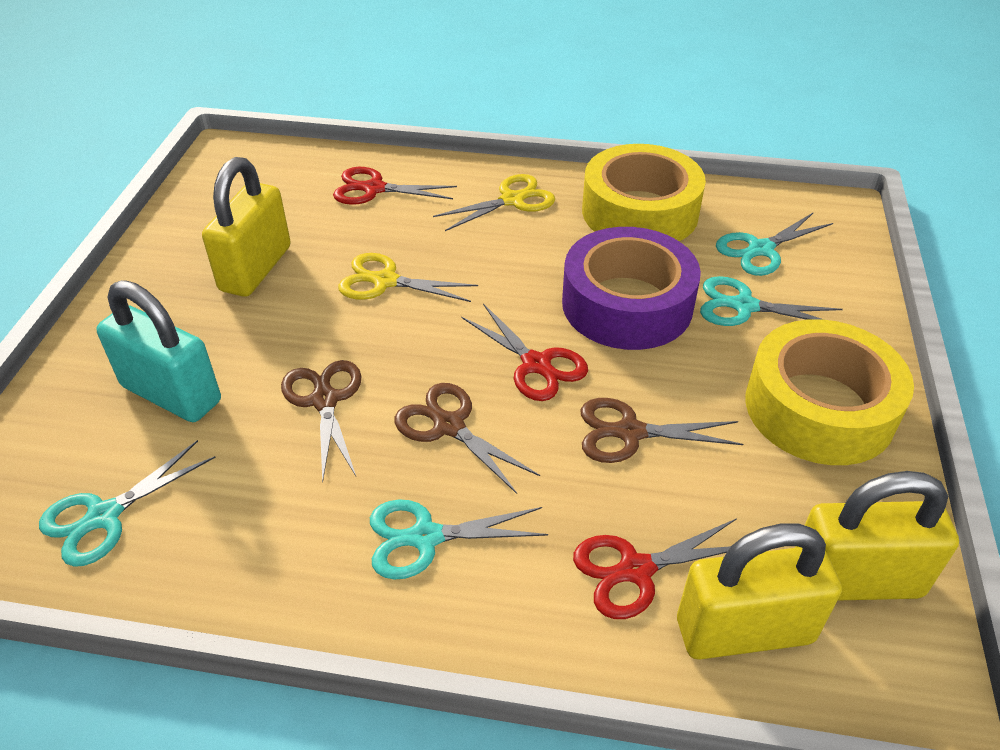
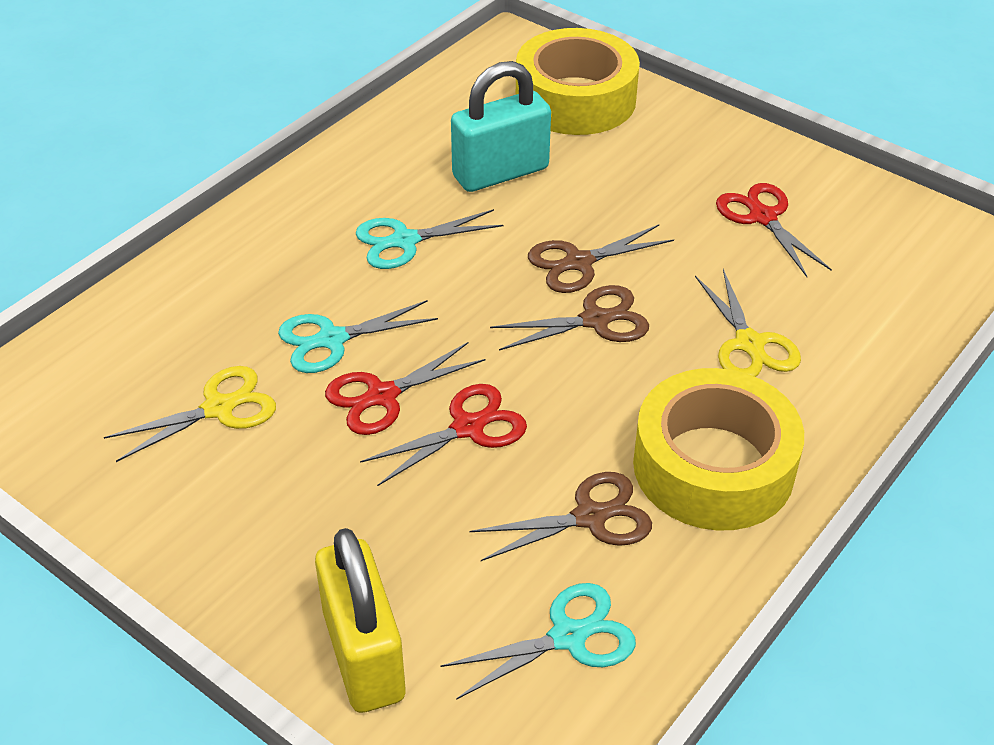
purple tape: 1 -> 0
turquoise scissors: 4 -> 3
yellow padlock: 3 -> 1

